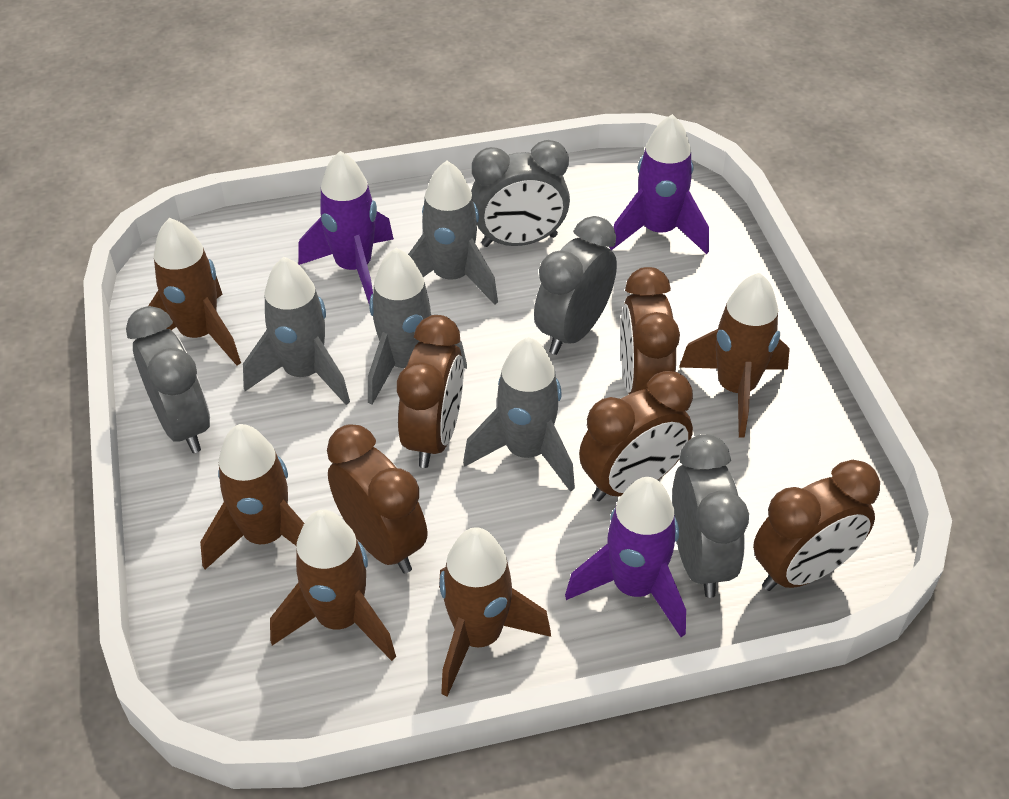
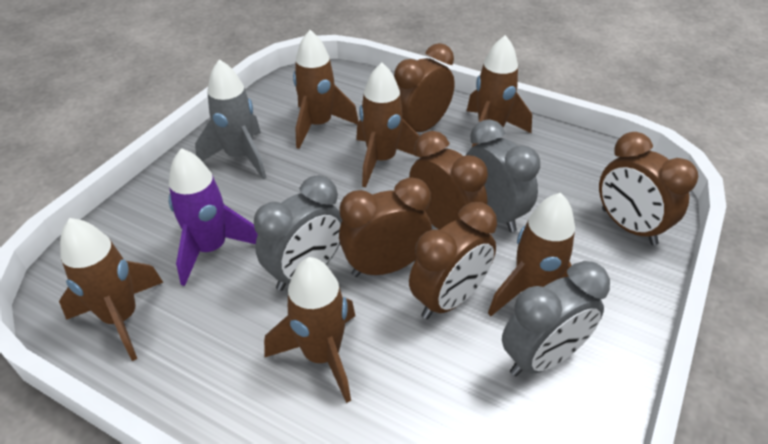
brown rocket: 5 -> 6
grey clock: 4 -> 3
grey rocket: 4 -> 1
purple rocket: 3 -> 1

